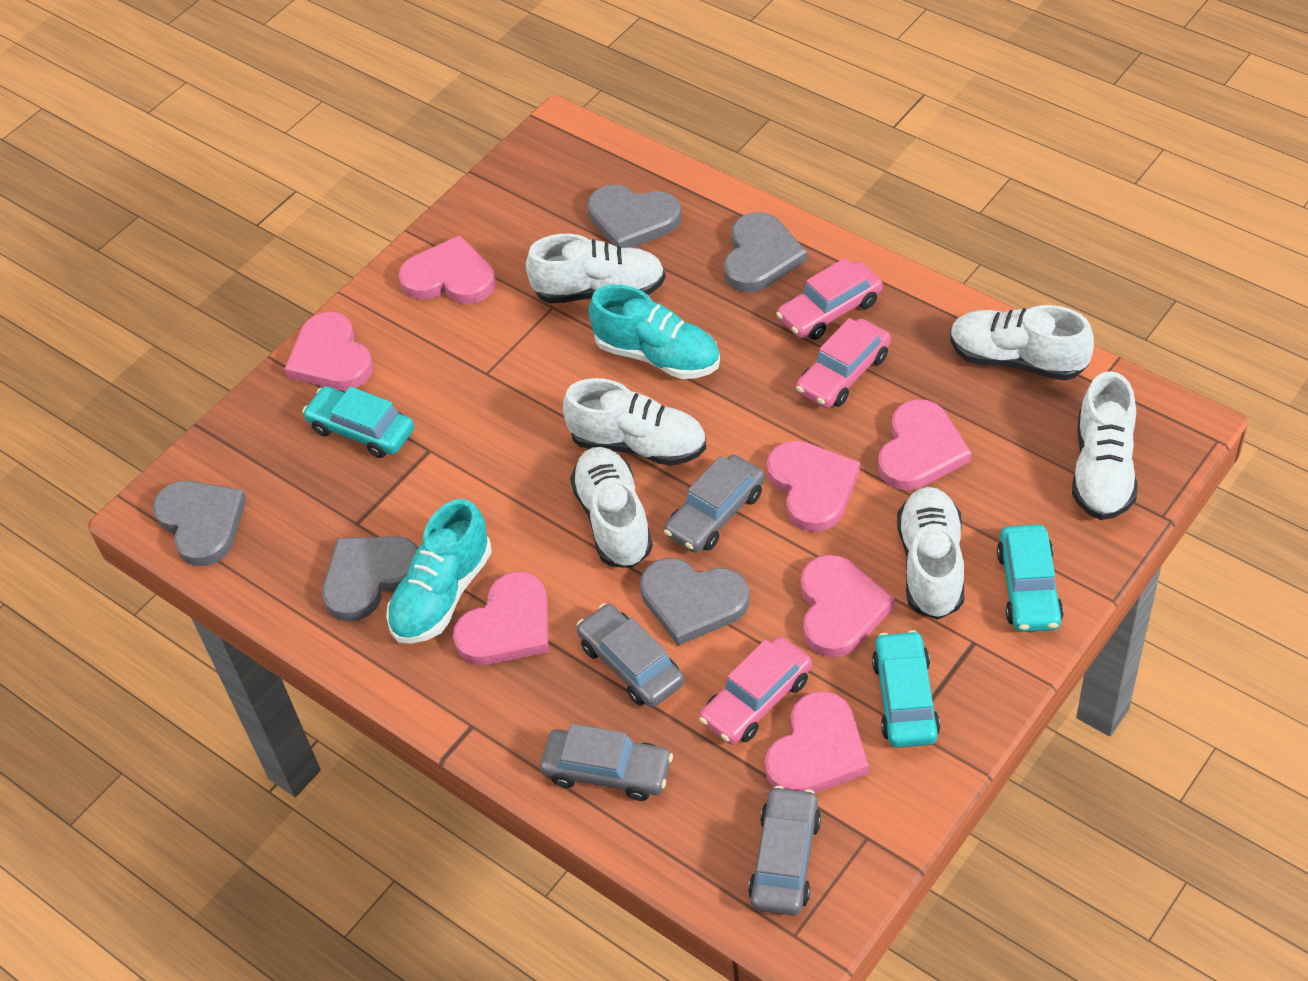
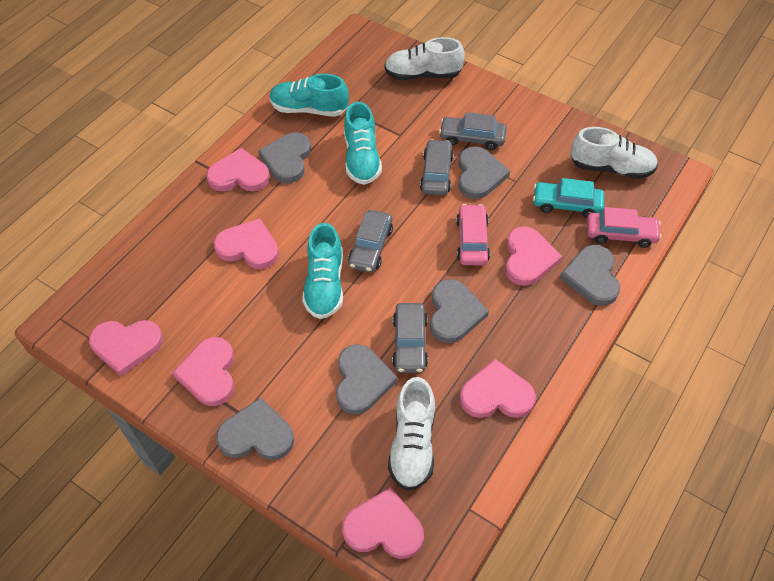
grey heart: 5 -> 6
pink car: 3 -> 2
turquoise car: 3 -> 1
turquoise shoe: 2 -> 3
white shoe: 6 -> 3

